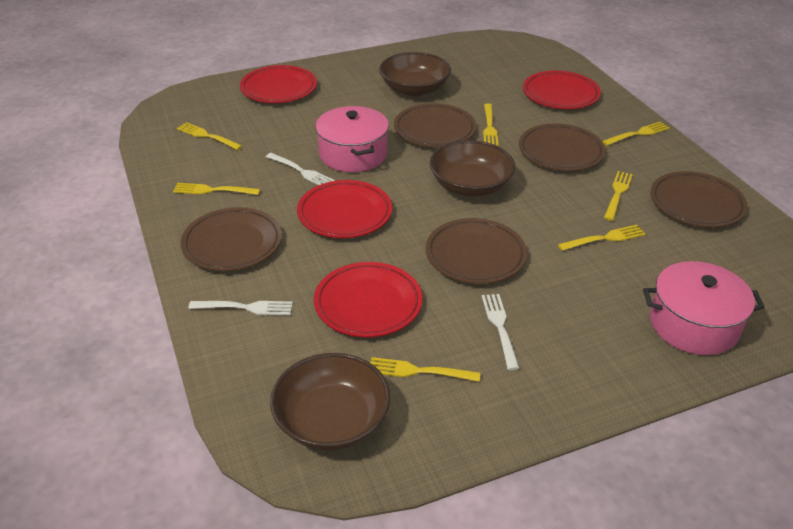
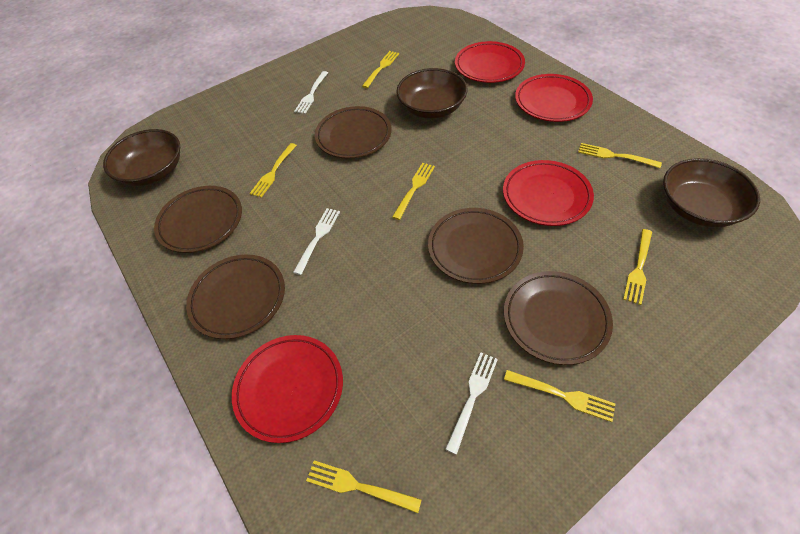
pink pot: 2 -> 0

